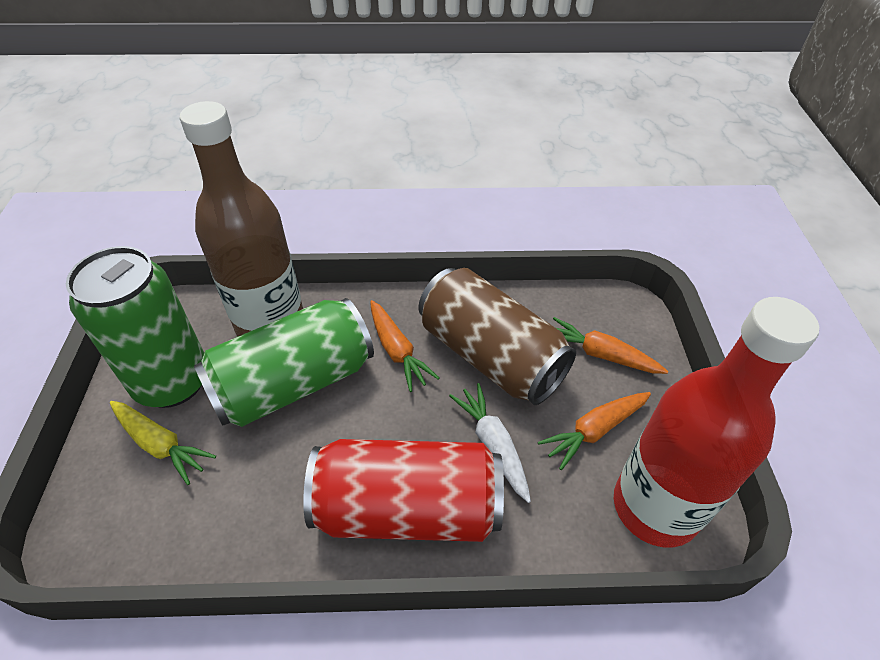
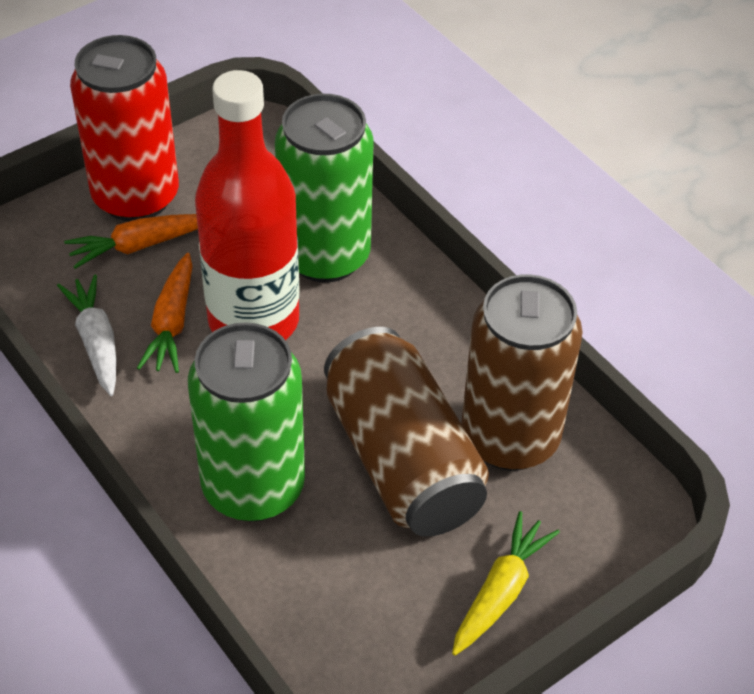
brown bottle: 1 -> 0
brown can: 1 -> 2
orange carrot: 3 -> 2

